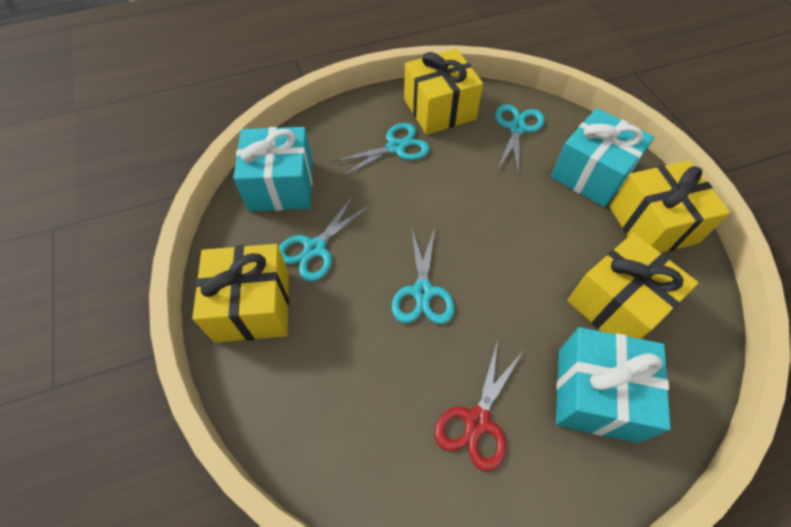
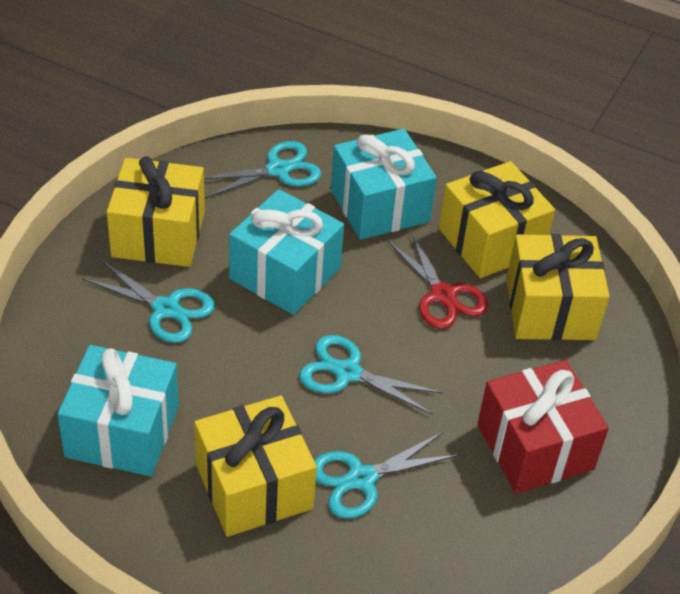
red gift: 0 -> 1

